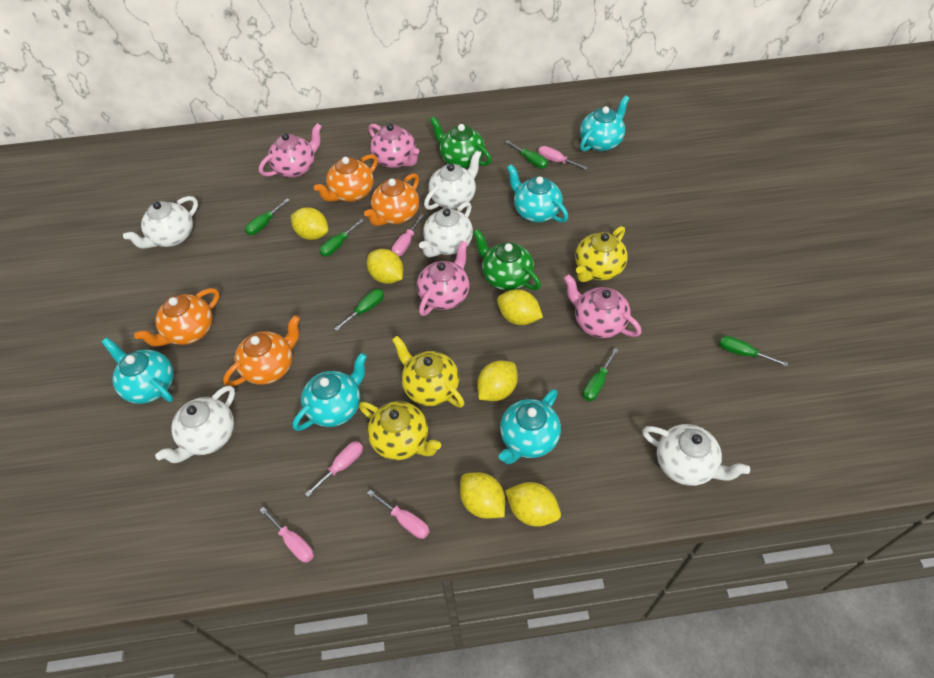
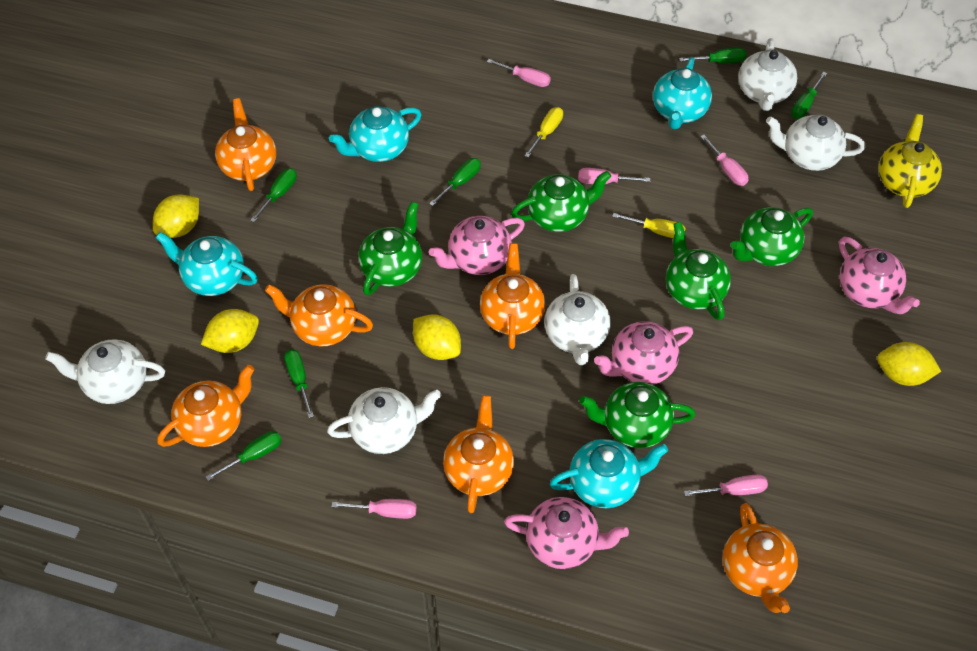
green teapot: 2 -> 5
orange teapot: 4 -> 6
turquoise teapot: 5 -> 4
yellow lemon: 6 -> 4
yellow screwdriver: 0 -> 2
yellow teapot: 3 -> 1

